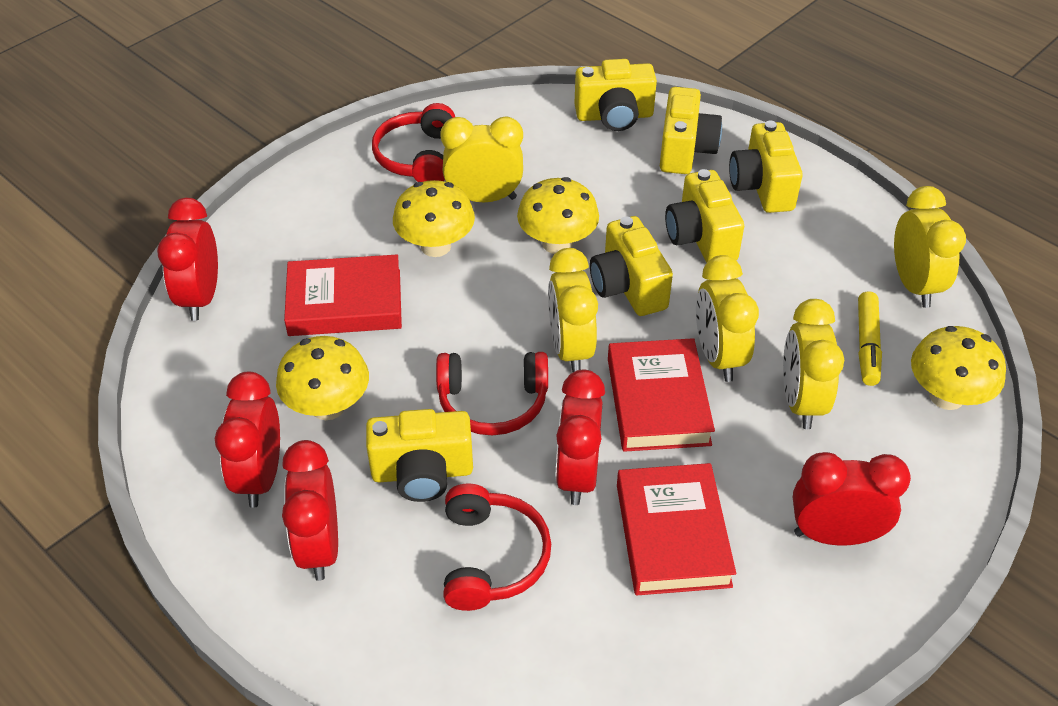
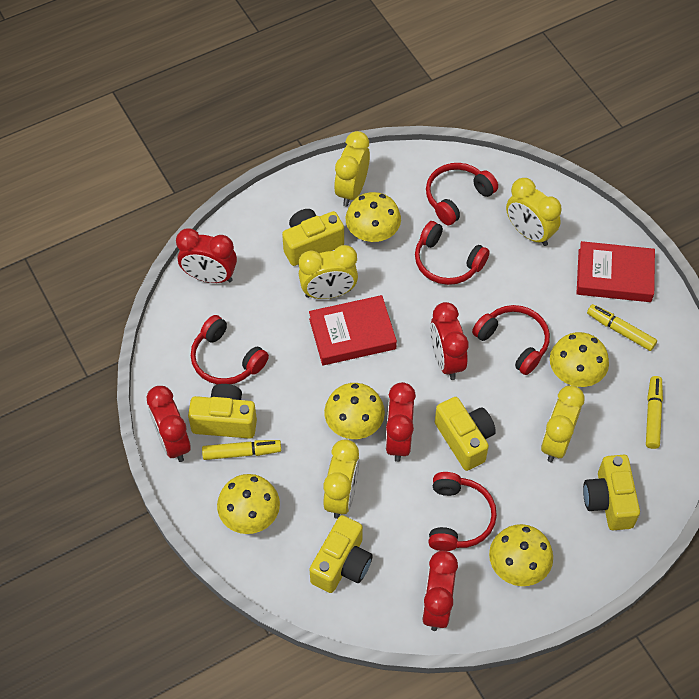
red book: 3 -> 2
red headphones: 3 -> 5
yellow camera: 6 -> 5
yellow marker: 1 -> 3
yellow mushroom: 4 -> 5

